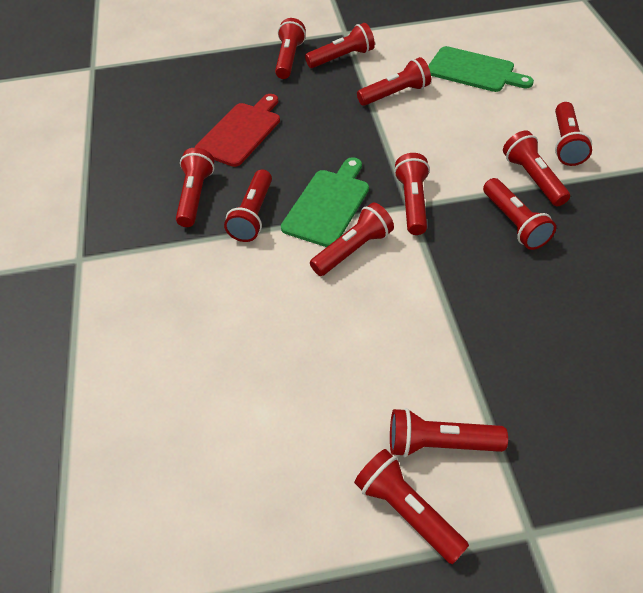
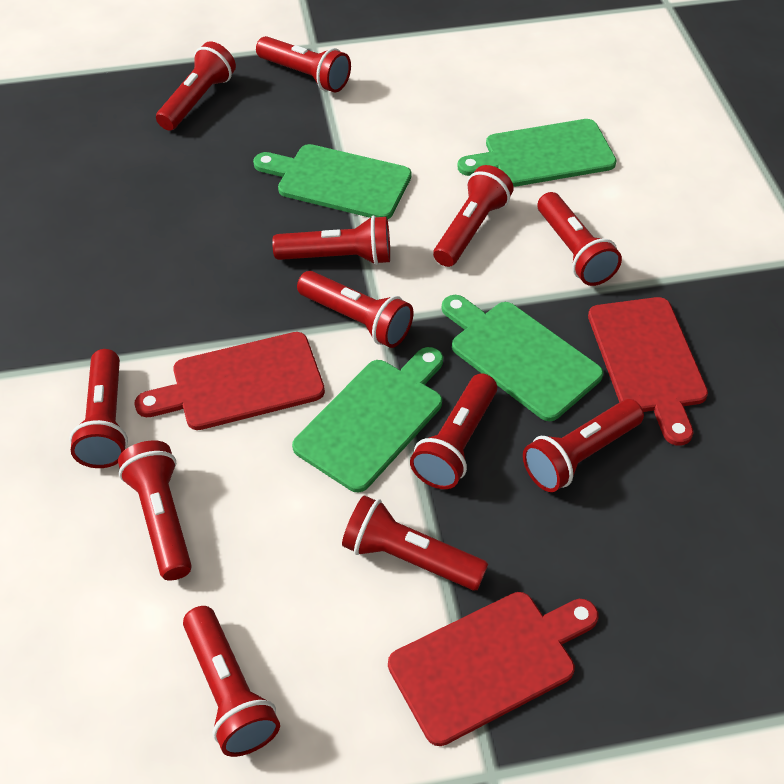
green cutting board: 2 -> 4
red cutting board: 1 -> 3

